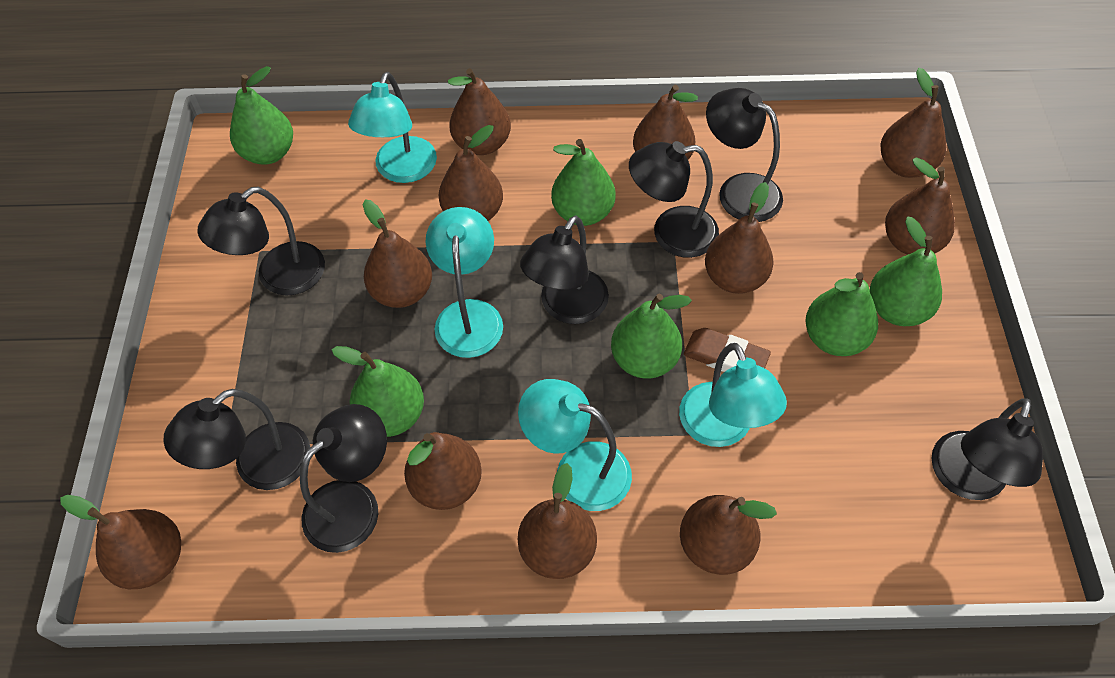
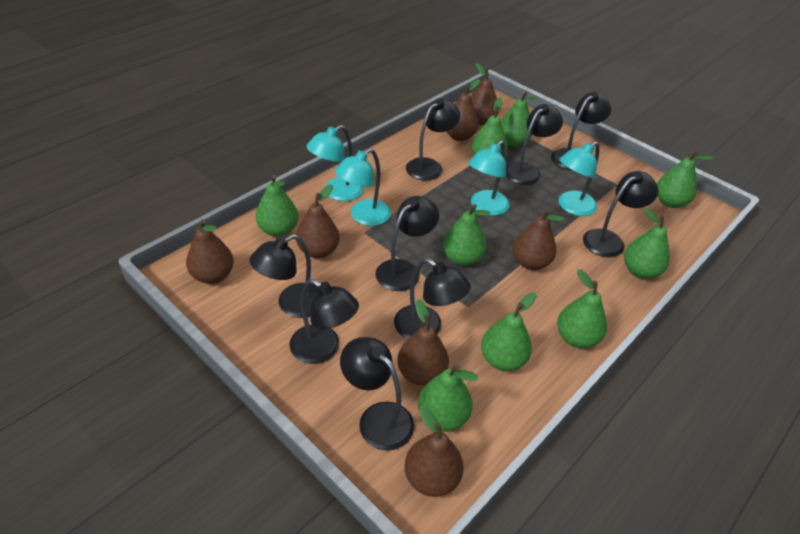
black lamp: 7 -> 9
brown eraser: 1 -> 0
brown pear: 11 -> 7
green pear: 6 -> 9

